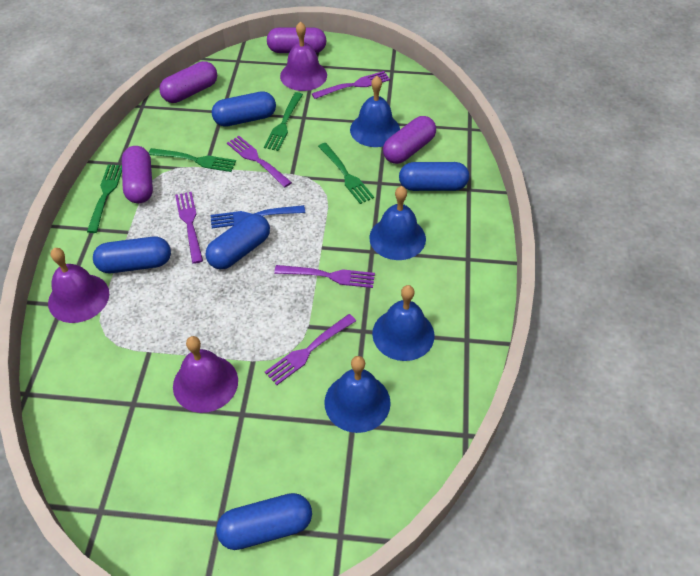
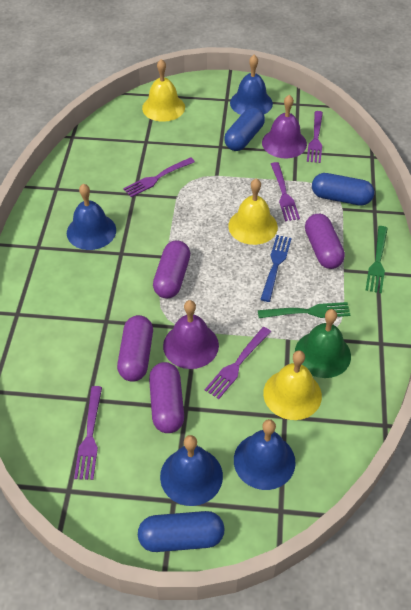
blue capsule: 5 -> 3
green bell: 0 -> 1
green fork: 4 -> 2
purple bell: 3 -> 2
yellow bell: 0 -> 3

